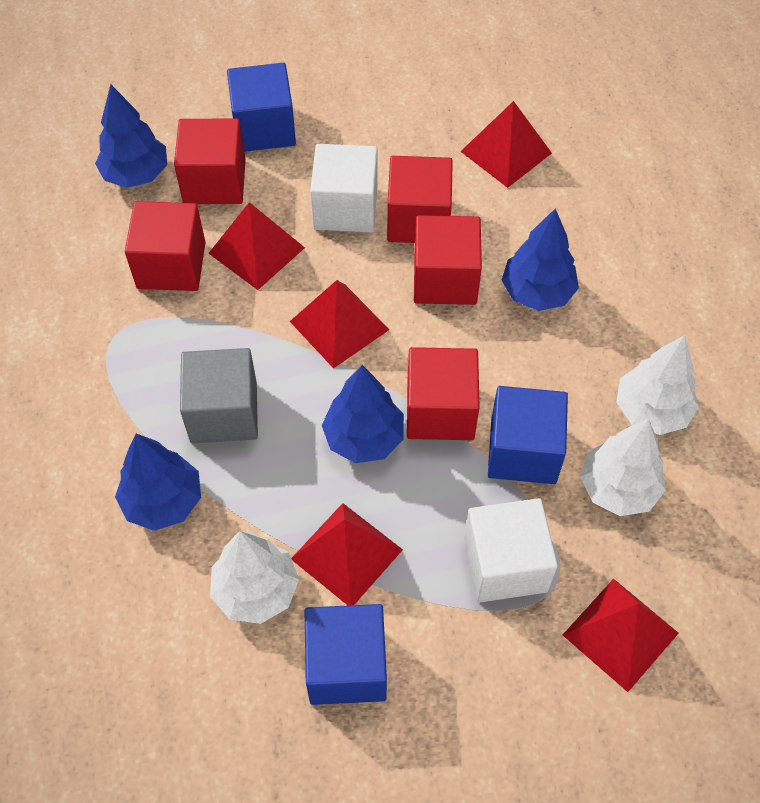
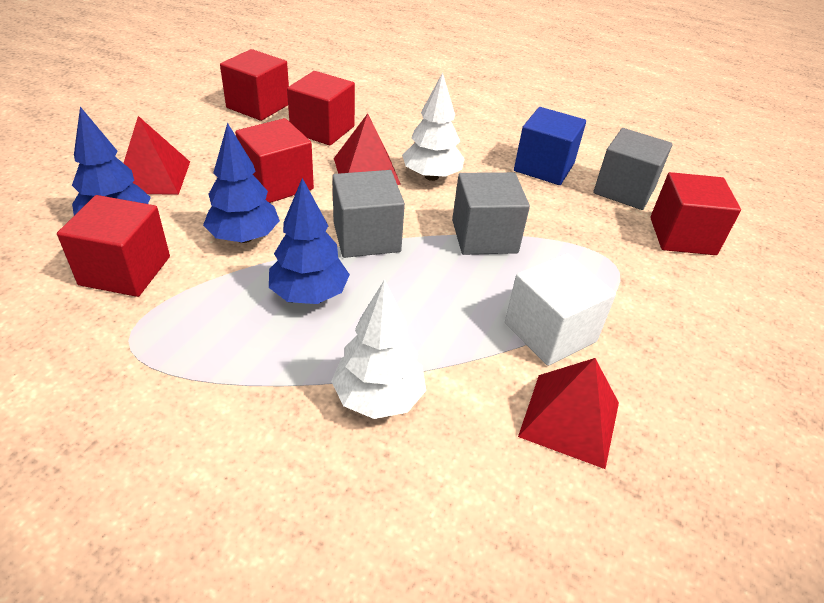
blue cube: 3 -> 1
blue tree: 4 -> 3
grey cube: 1 -> 3
red pyramid: 5 -> 3
white cube: 2 -> 1
white tree: 3 -> 2

